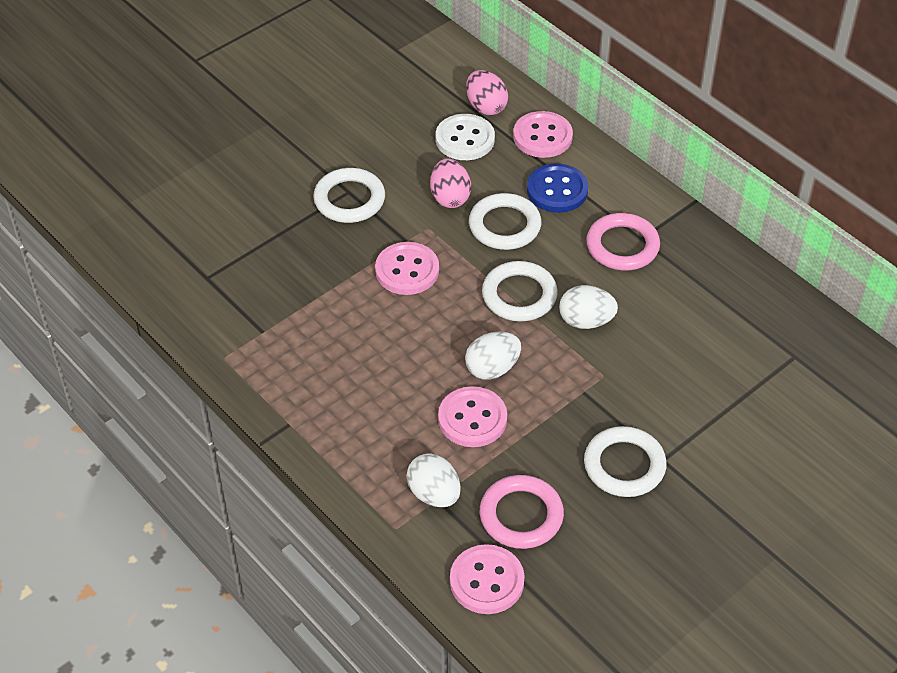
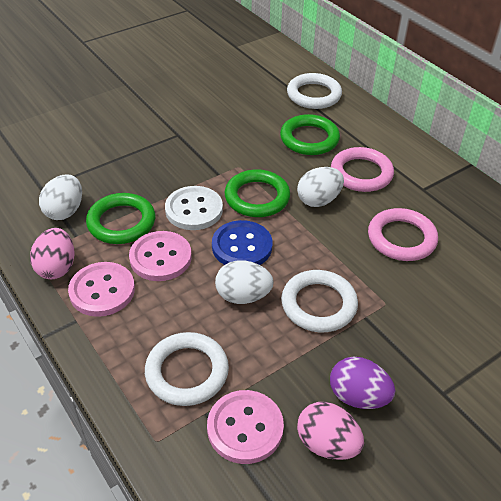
green ring: 0 -> 3
pink button: 4 -> 3
purple egg: 0 -> 1
white ring: 4 -> 3

